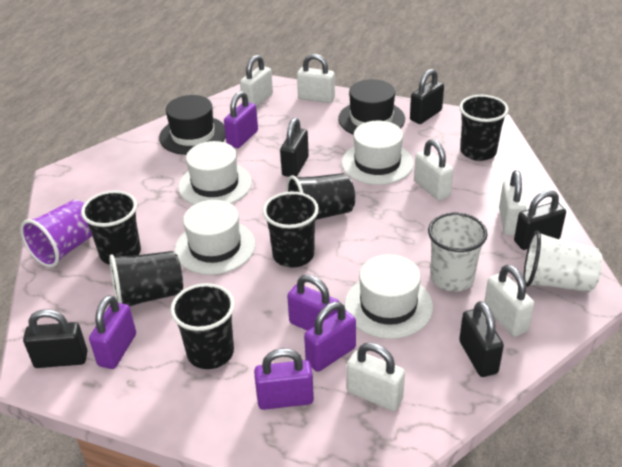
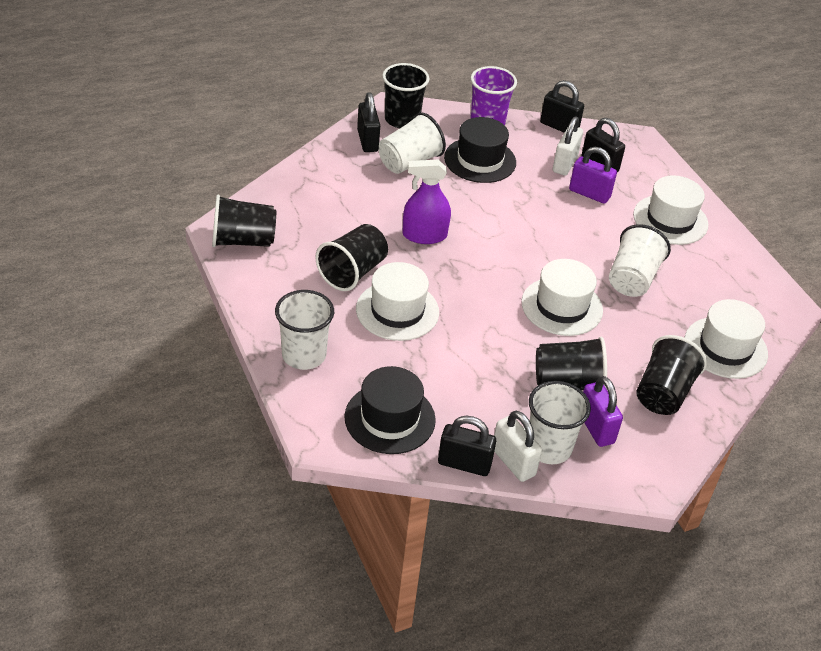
black cup: 6 -> 5
black padlock: 5 -> 4
purple padlock: 5 -> 2
purple spray bottle: 0 -> 1
white cup: 2 -> 4
white padlock: 6 -> 2

